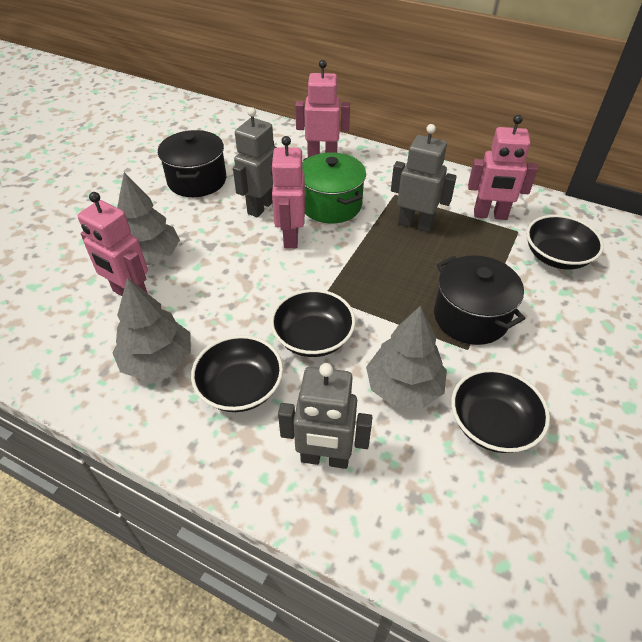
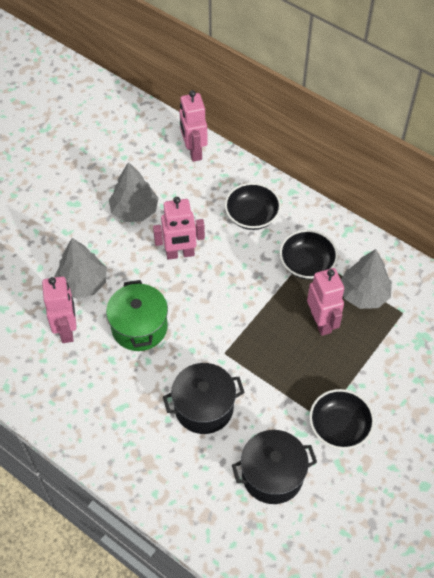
black bowl: 4 -> 3
grey robot: 3 -> 0

